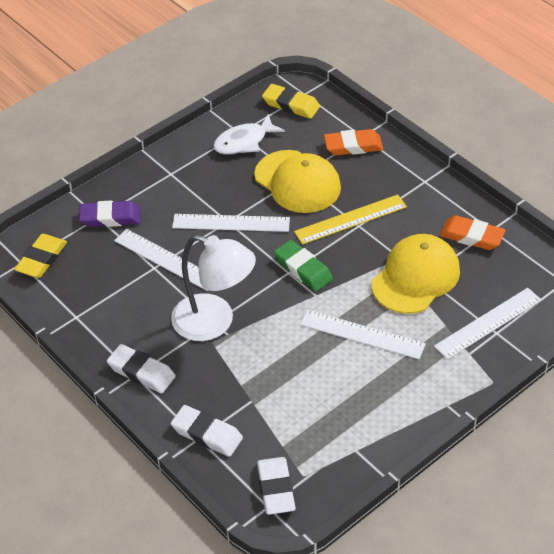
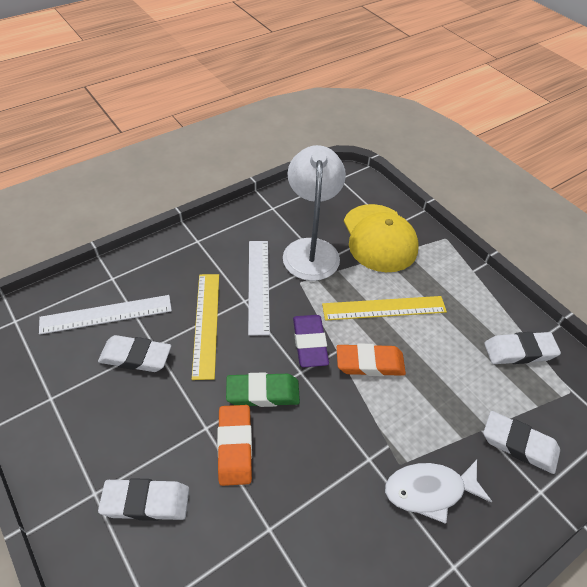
white eraser: 3 -> 4
white ruler: 4 -> 2
yellow cap: 2 -> 1
yellow eraser: 2 -> 0
yellow ruler: 1 -> 2

